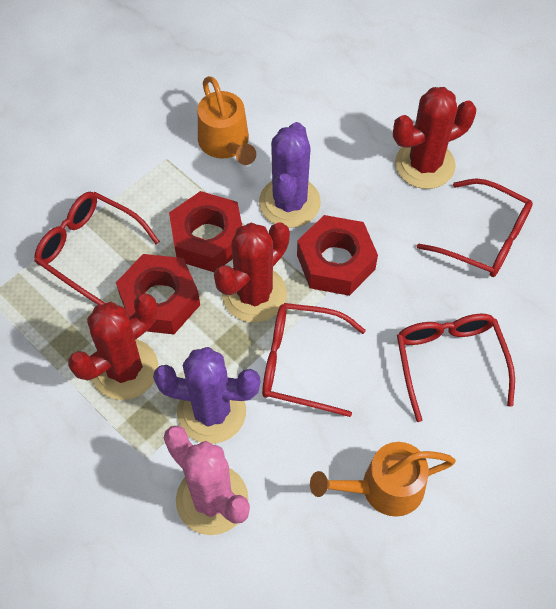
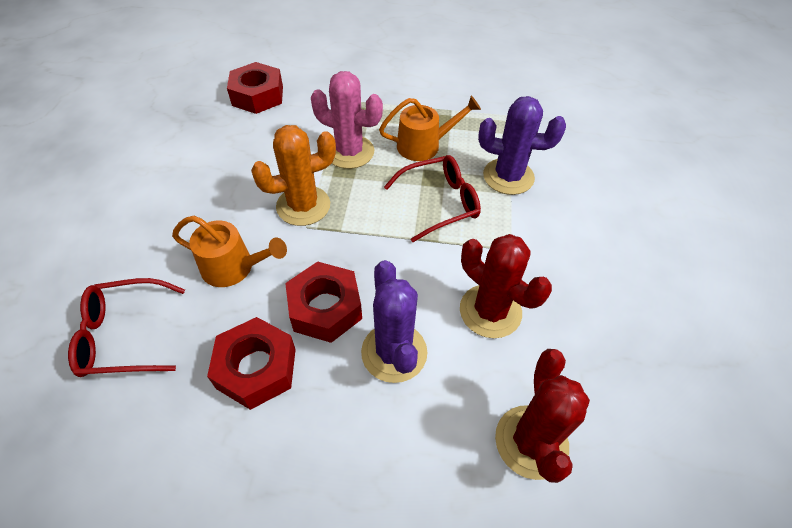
orange cactus: 0 -> 1
red cactus: 3 -> 2
red glasses: 4 -> 2

